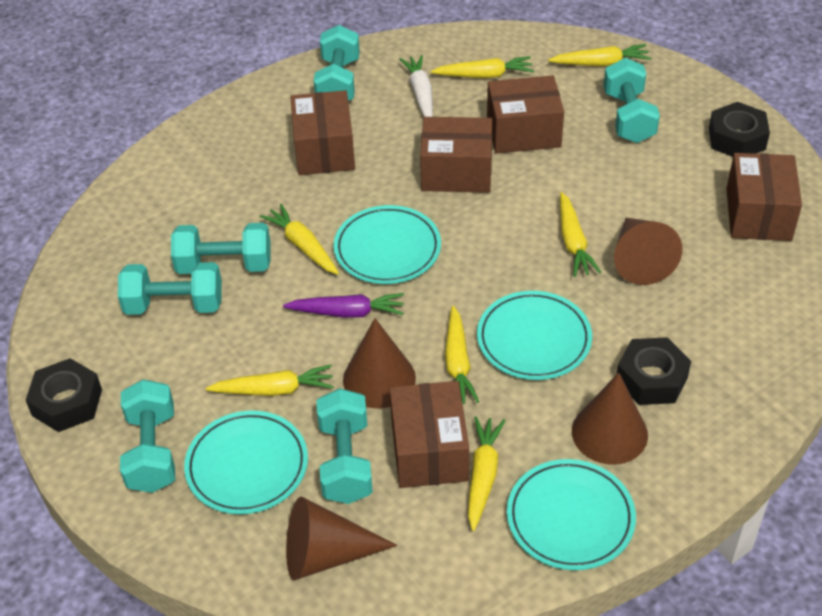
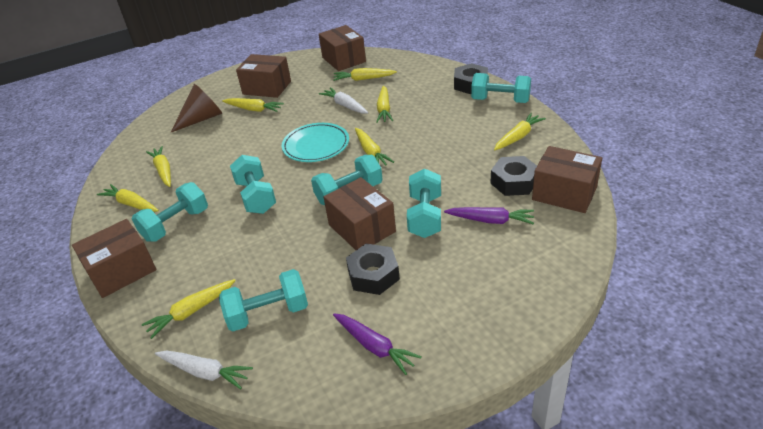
brown cone: 4 -> 1
purple carrot: 1 -> 2
turquoise plate: 4 -> 1
white carrot: 1 -> 2
yellow carrot: 7 -> 8

